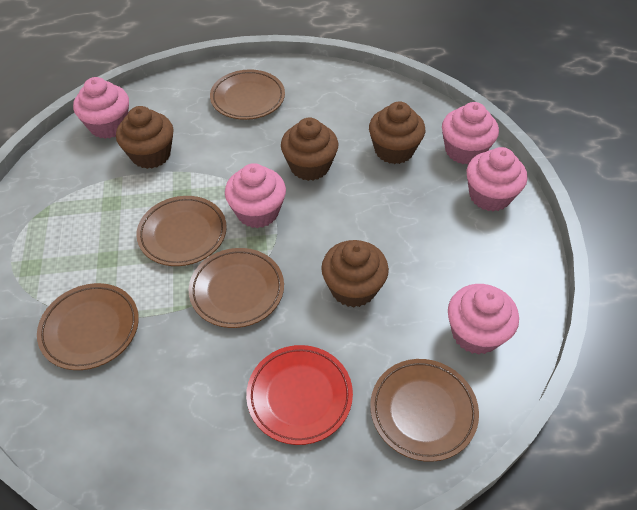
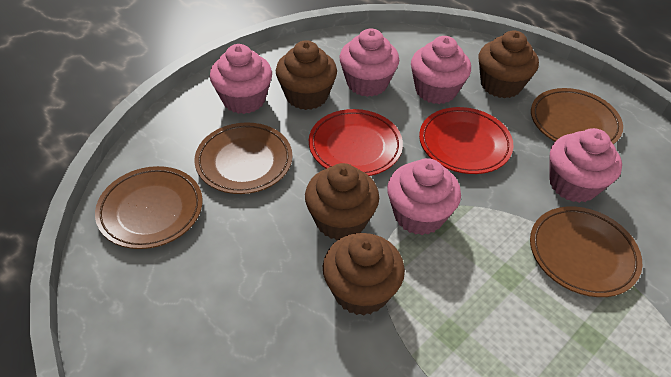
brown plate: 5 -> 4
red plate: 1 -> 2

